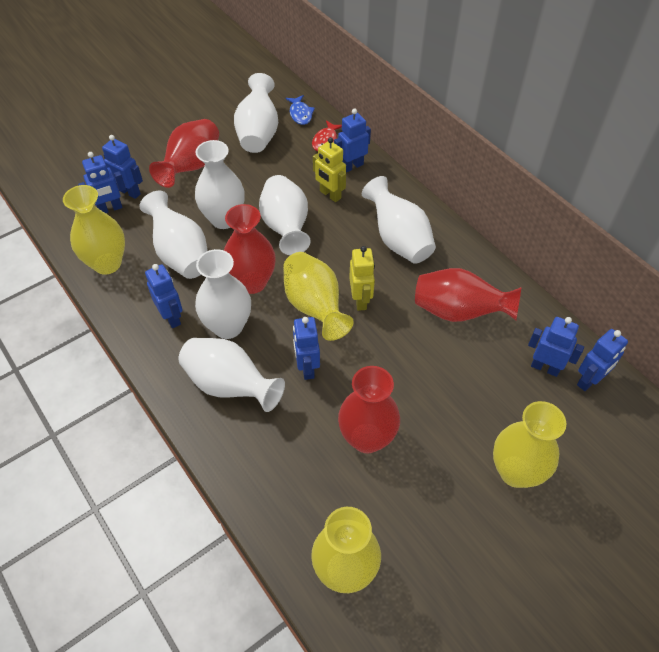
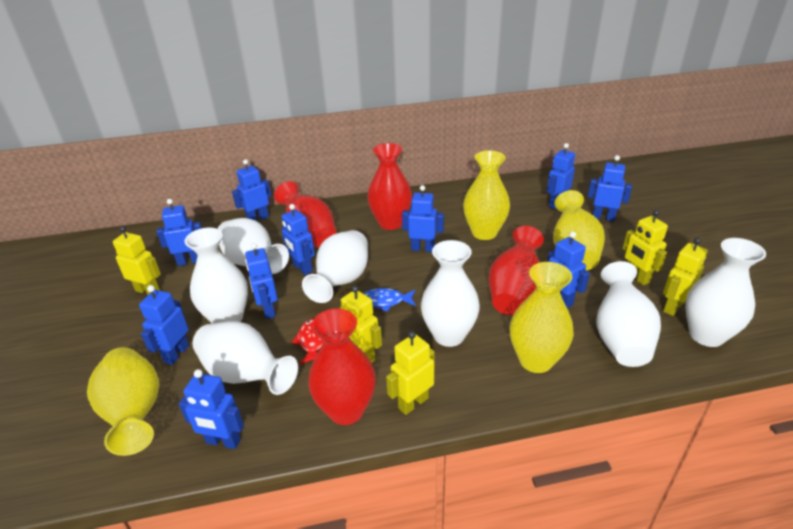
blue robot: 7 -> 10
yellow robot: 2 -> 5

